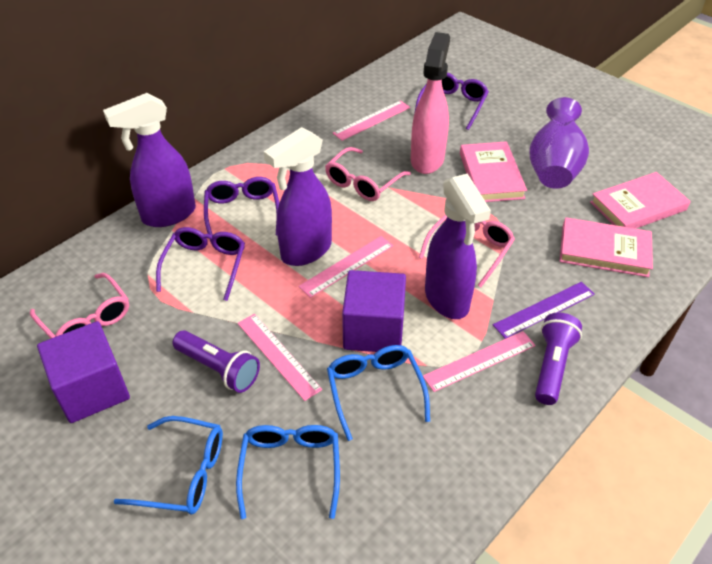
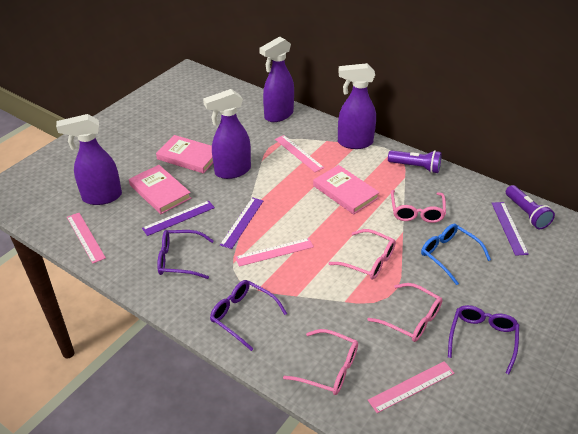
blue glasses: 3 -> 1
pink glasses: 3 -> 4
pink spray bottle: 1 -> 0
purple cube: 2 -> 0
purple ruler: 1 -> 3
purple spray bottle: 3 -> 4
purple vase: 1 -> 0

